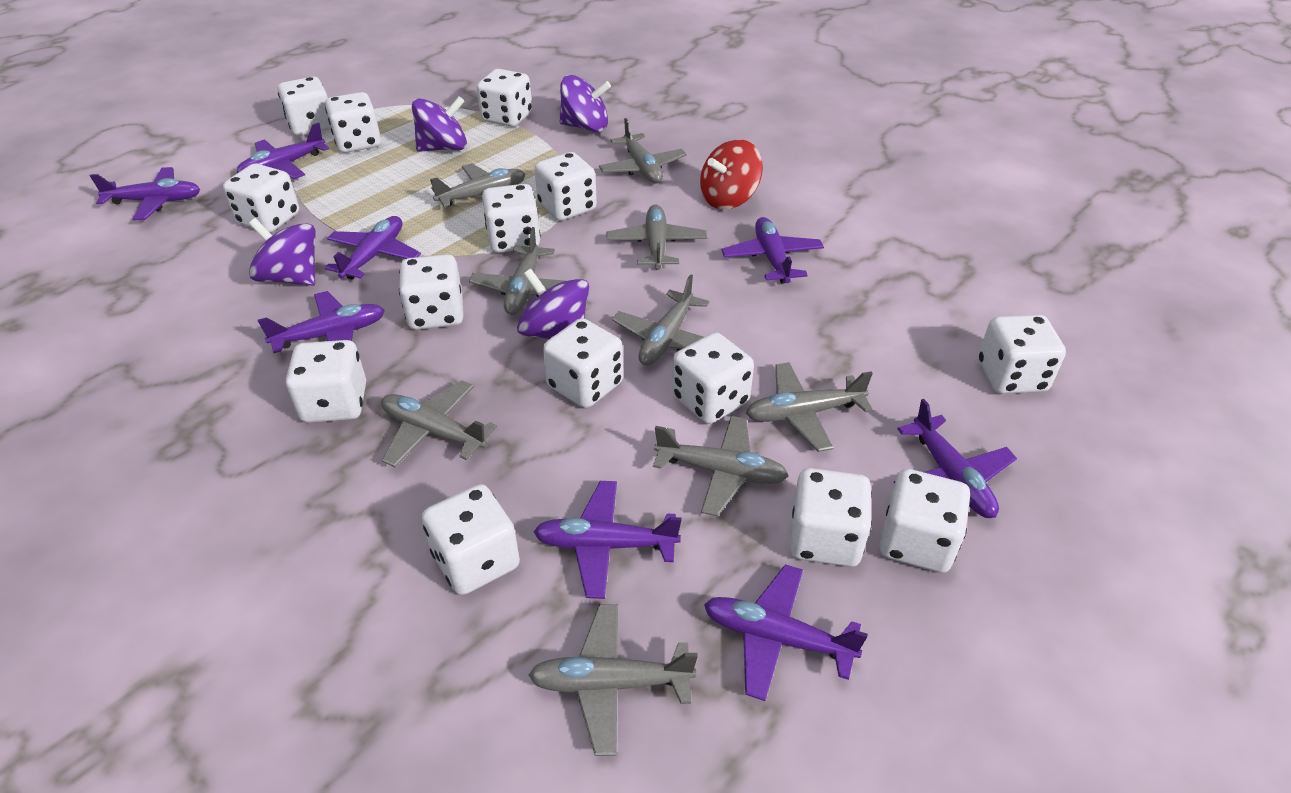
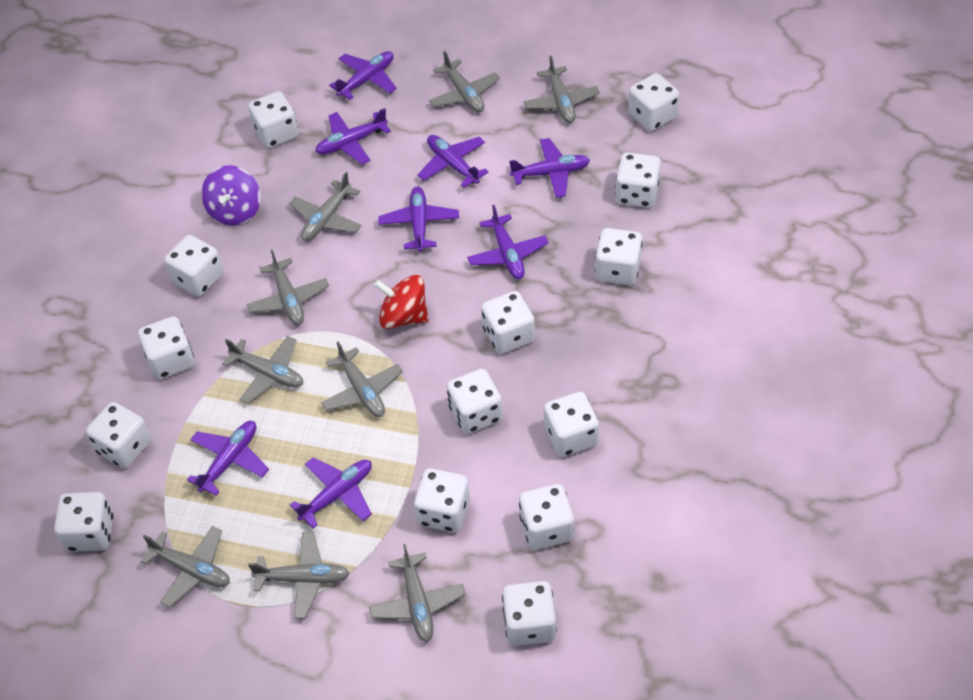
purple spinning top: 4 -> 1

